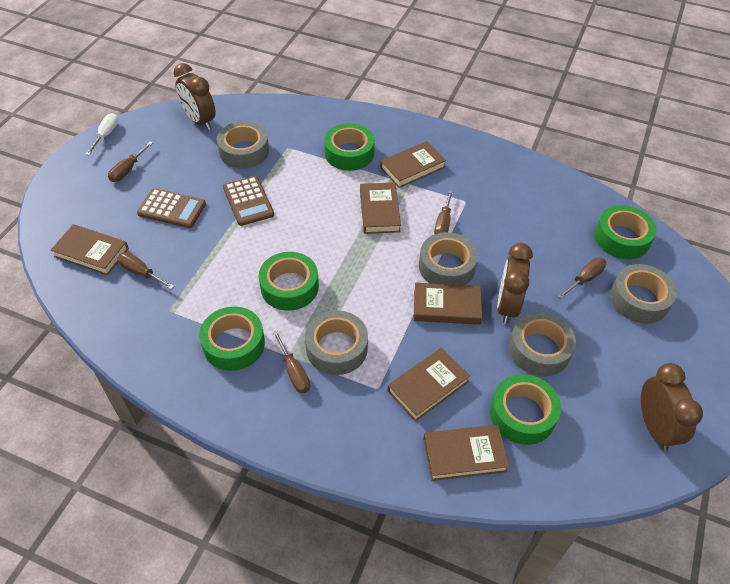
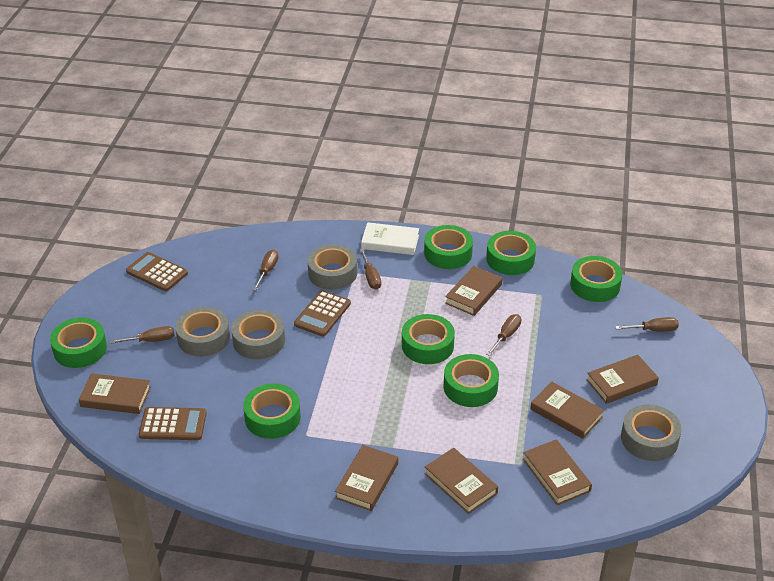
brown book: 6 -> 7
brown calculator: 2 -> 3
brown clock: 3 -> 0
green tape: 5 -> 7
grey tape: 5 -> 4
white book: 0 -> 1
white screwdriver: 1 -> 0

